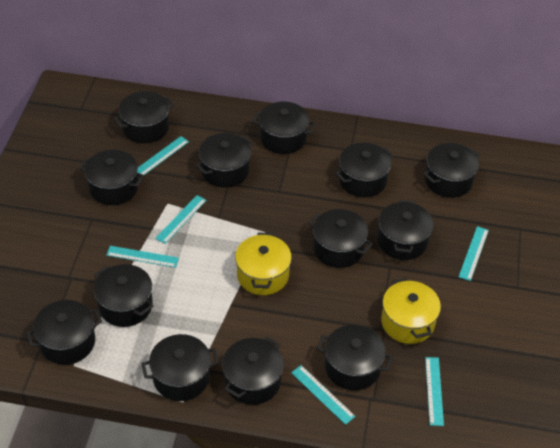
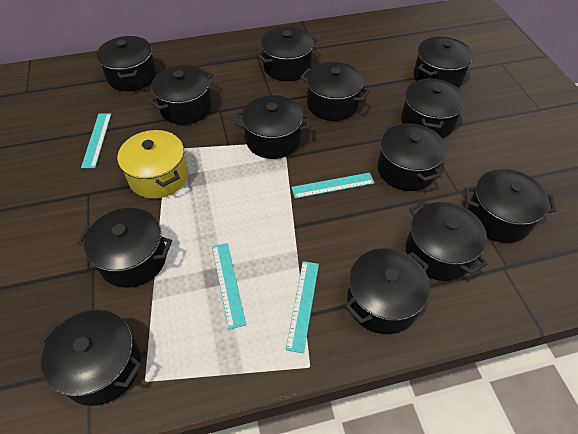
turquoise ruler: 6 -> 4
yellow pot: 2 -> 1

